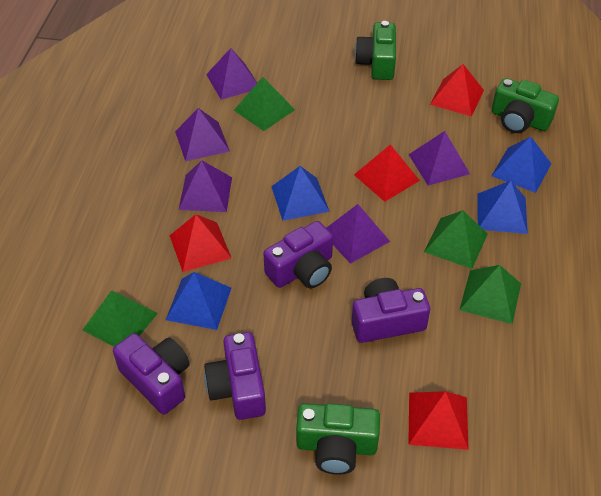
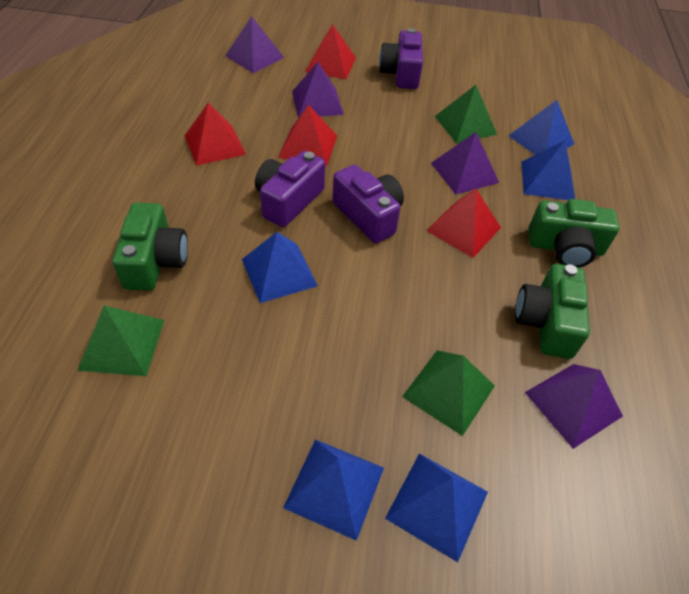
blue pyramid: 4 -> 5
green pyramid: 4 -> 3
purple camera: 4 -> 3
purple pyramid: 5 -> 4

